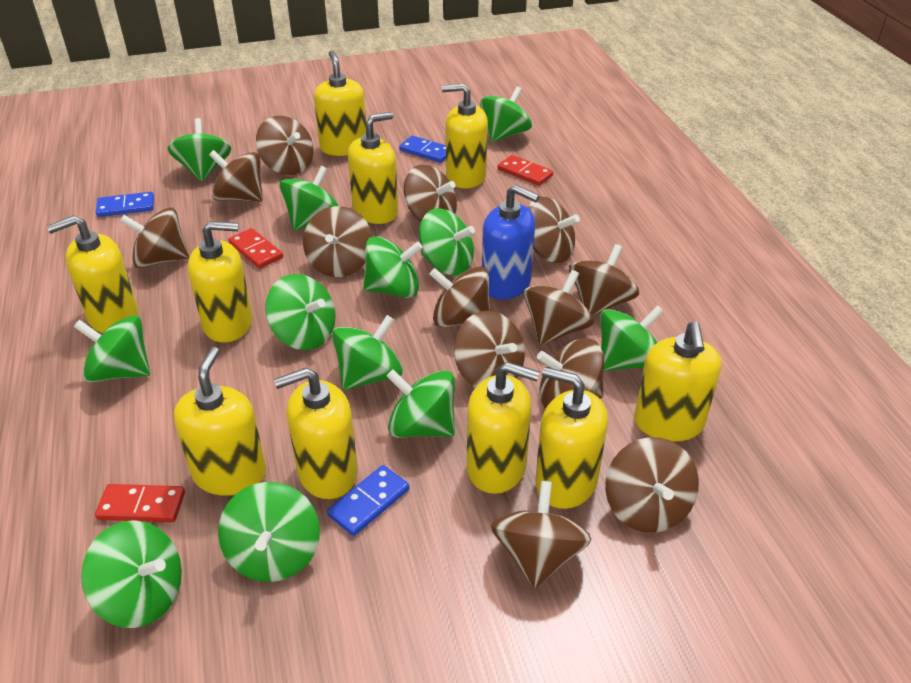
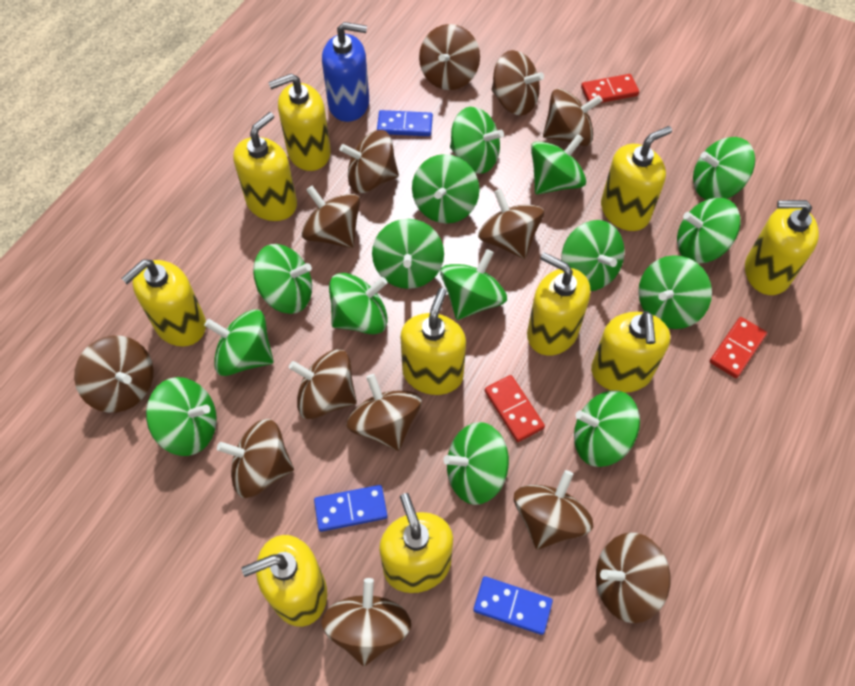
green spinning top: 12 -> 15

